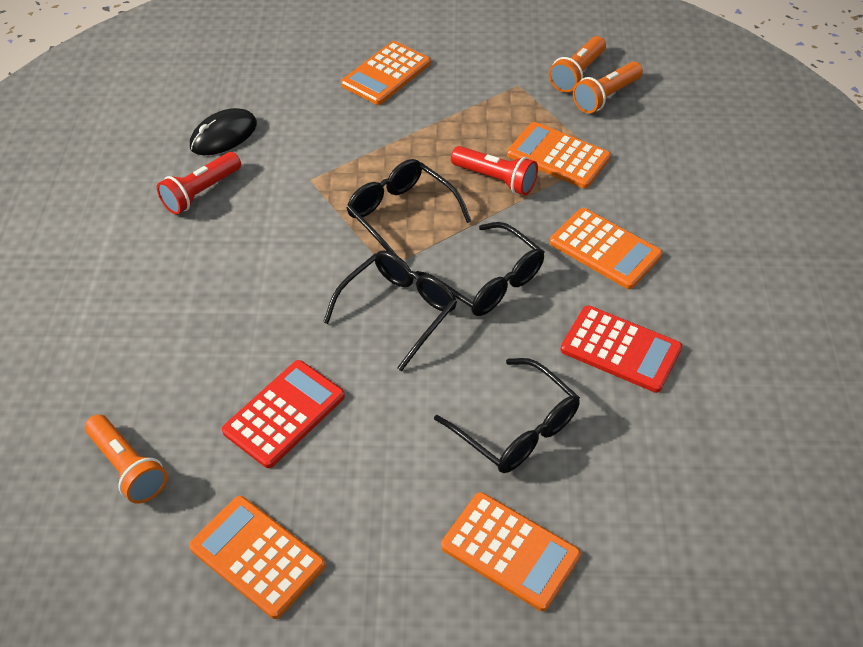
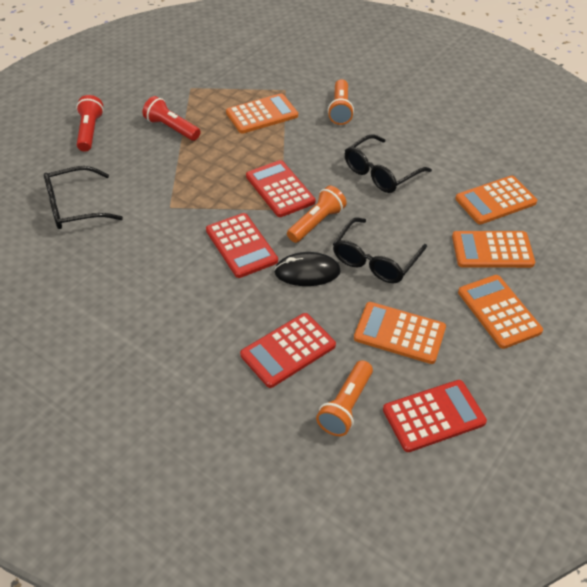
black glasses: 4 -> 3
red calculator: 2 -> 4

